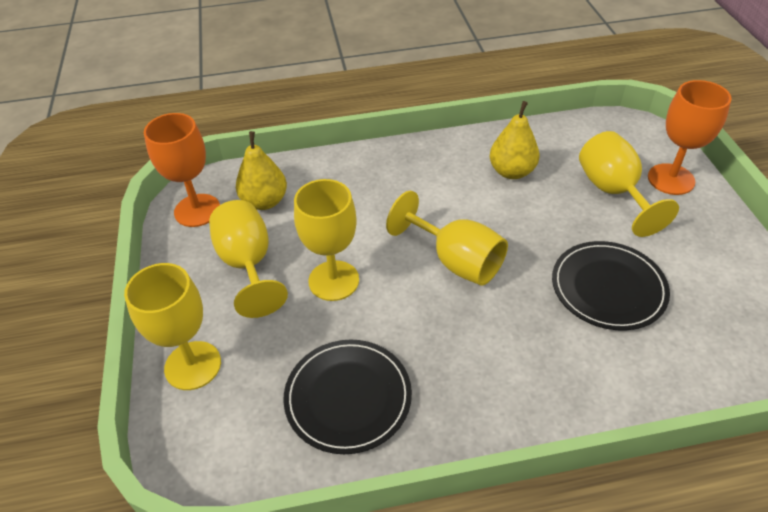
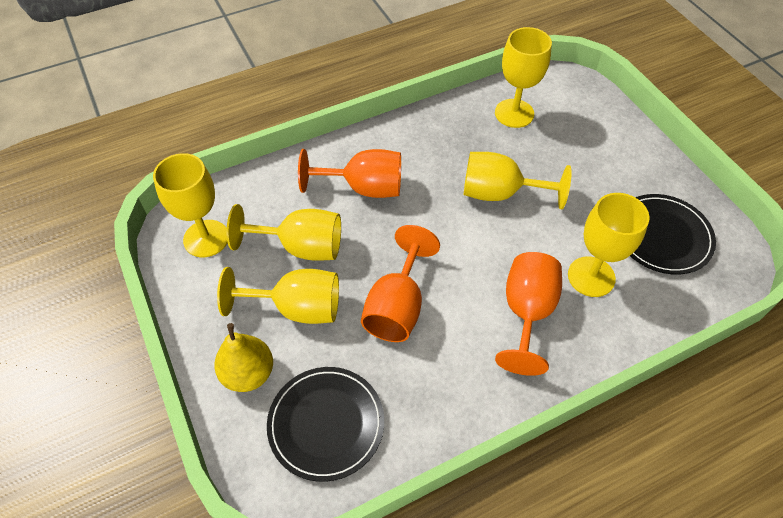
orange goblet: 2 -> 3
yellow goblet: 5 -> 6
yellow pear: 2 -> 1

